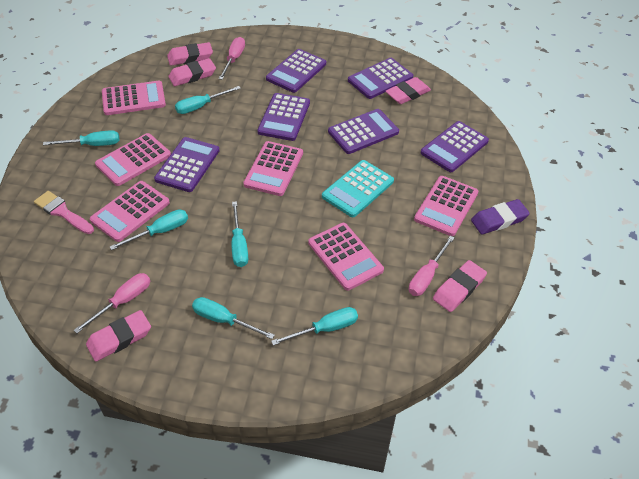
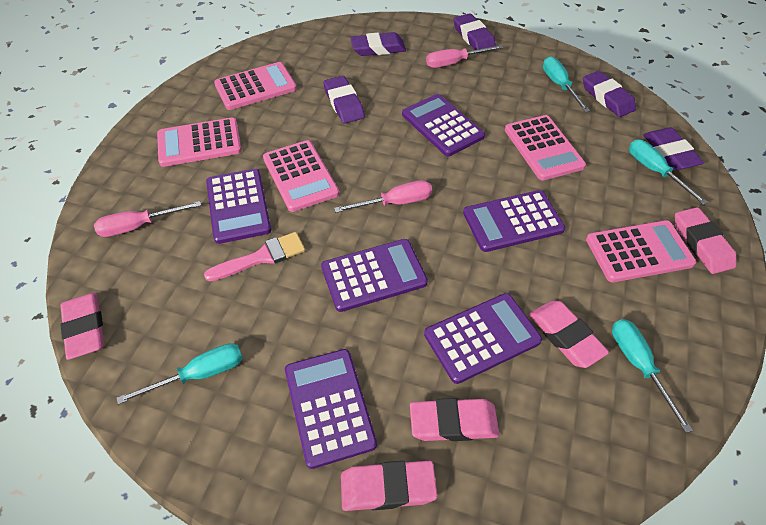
pink calculator: 6 -> 5
purple eraser: 1 -> 5
turquoise calculator: 1 -> 0
turquoise screwdriver: 6 -> 4

